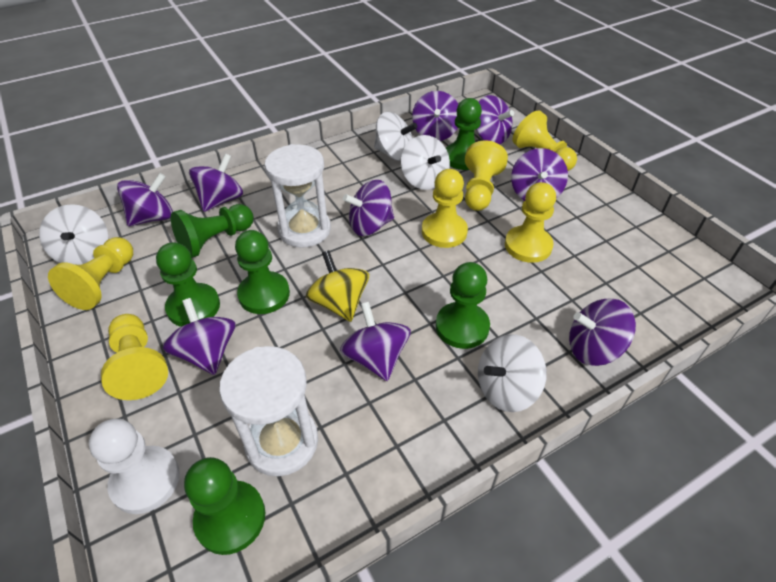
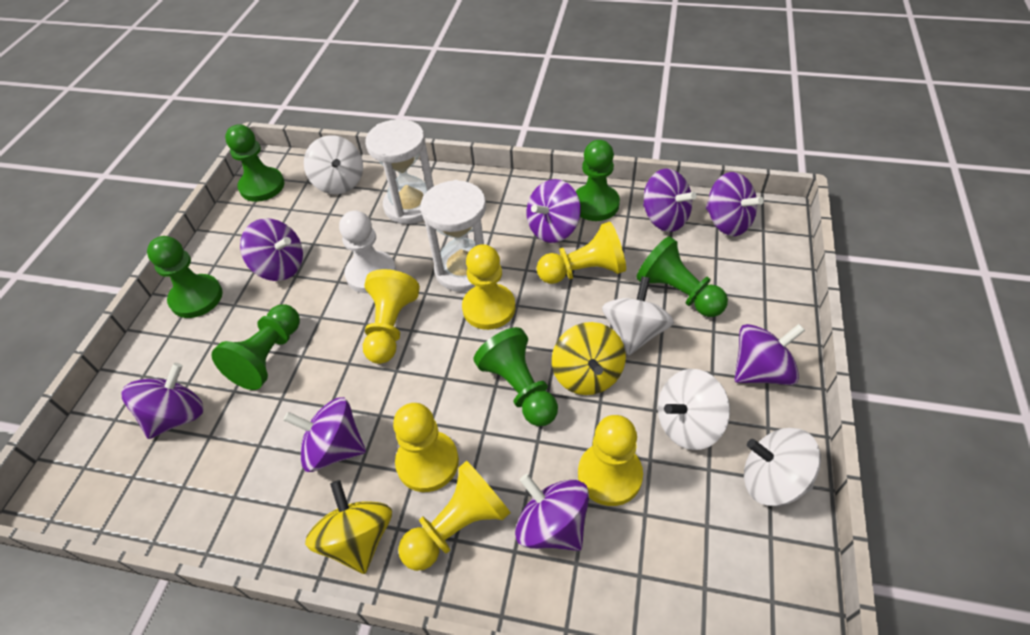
purple spinning top: 9 -> 8
yellow spinning top: 1 -> 2

